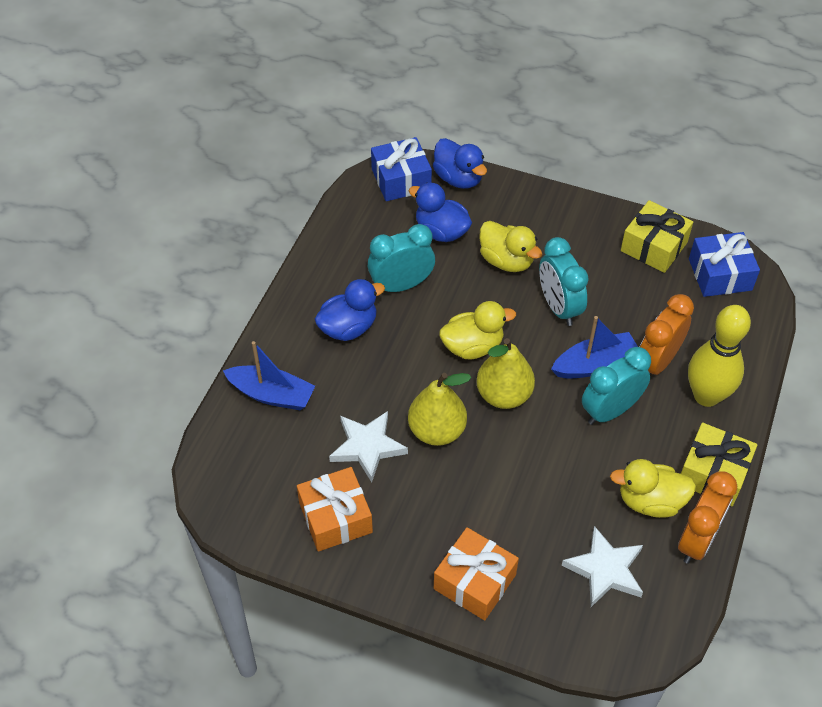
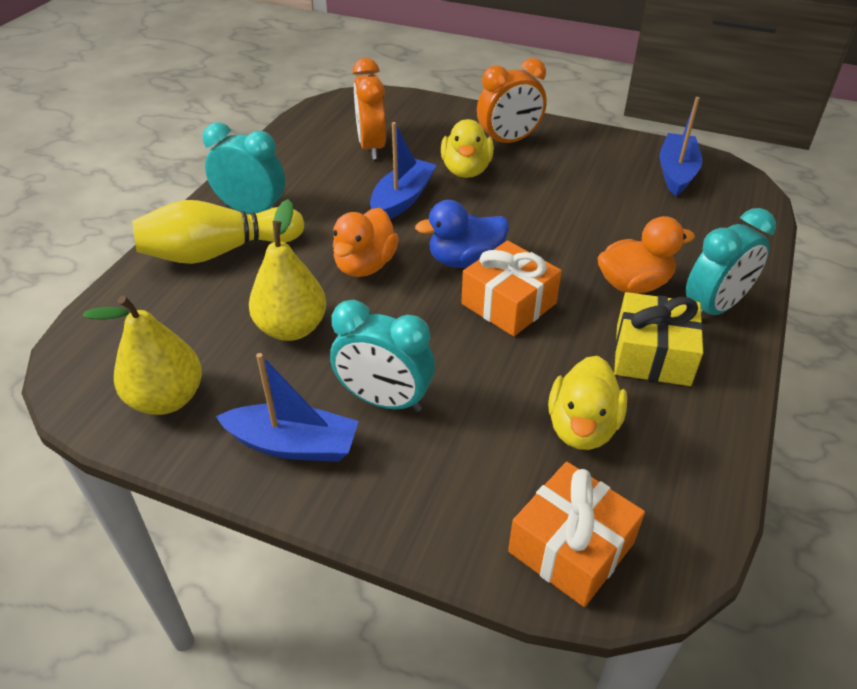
blue boat: 2 -> 3
blue duck: 3 -> 1
blue gift: 2 -> 0
orange duck: 0 -> 2
white star: 2 -> 0
yellow duck: 3 -> 2
yellow gift: 2 -> 1

